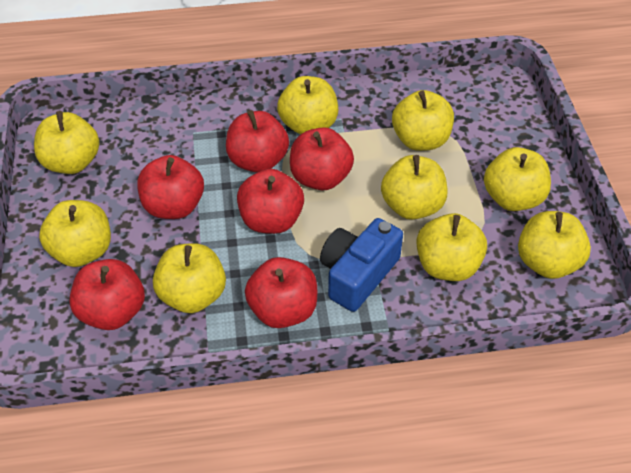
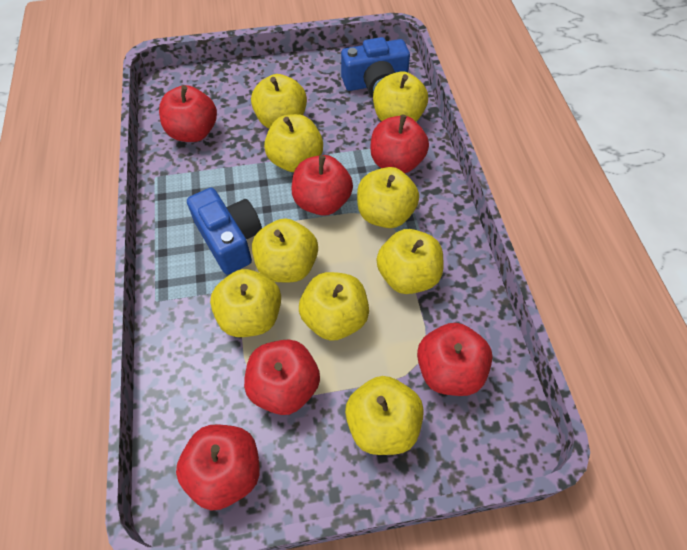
blue camera: 1 -> 2

